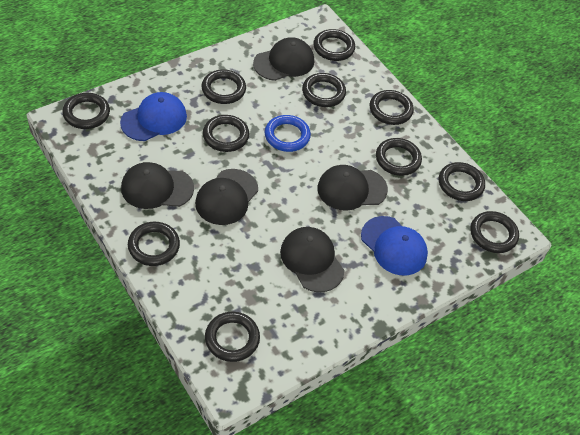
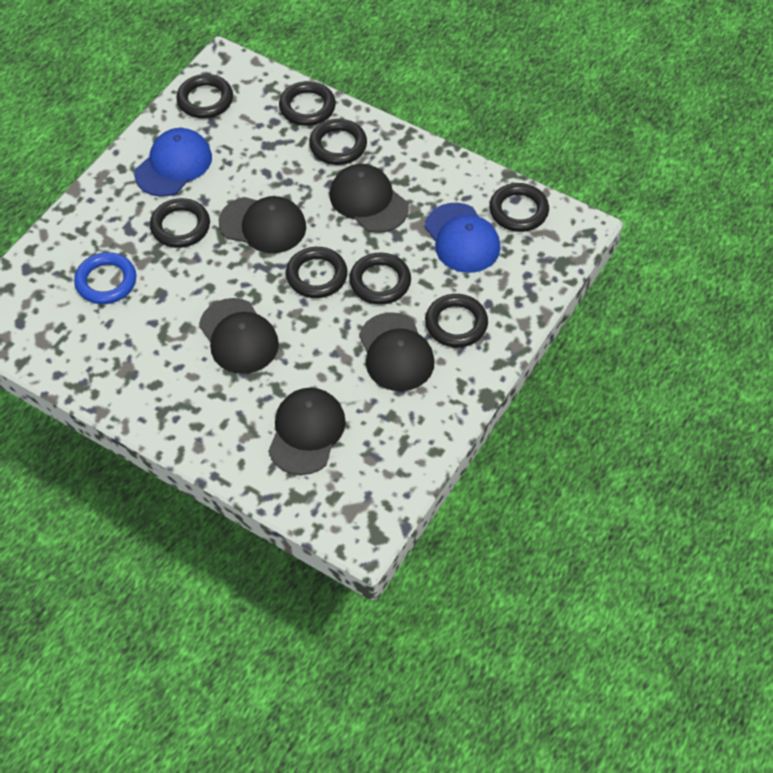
black ring: 11 -> 8

